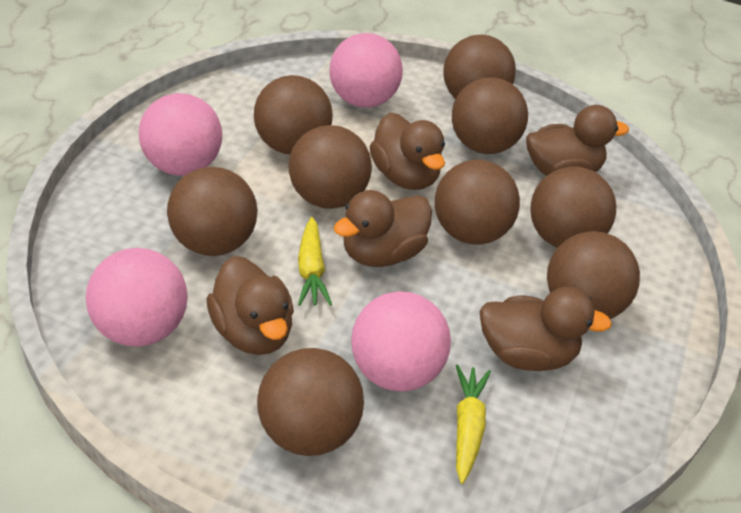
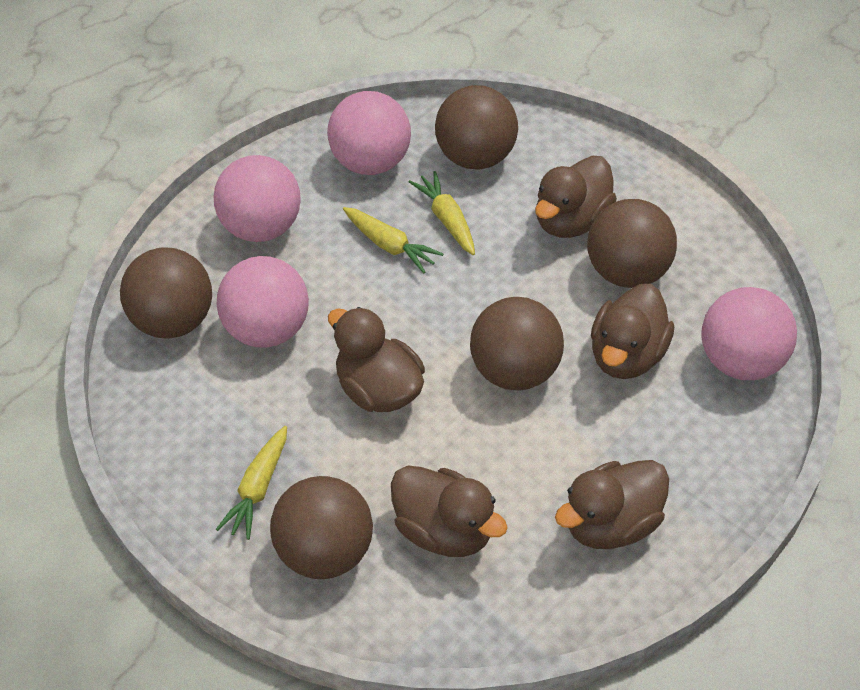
brown ball: 9 -> 5
yellow carrot: 2 -> 3

